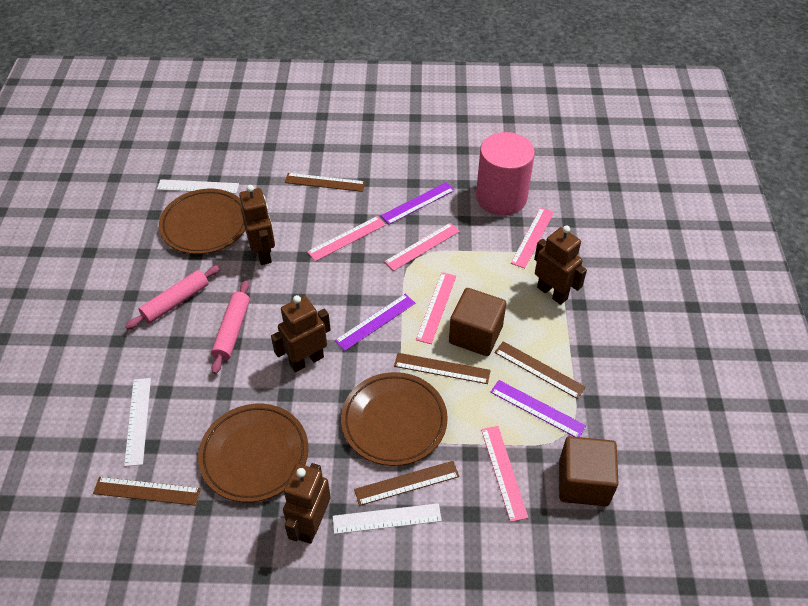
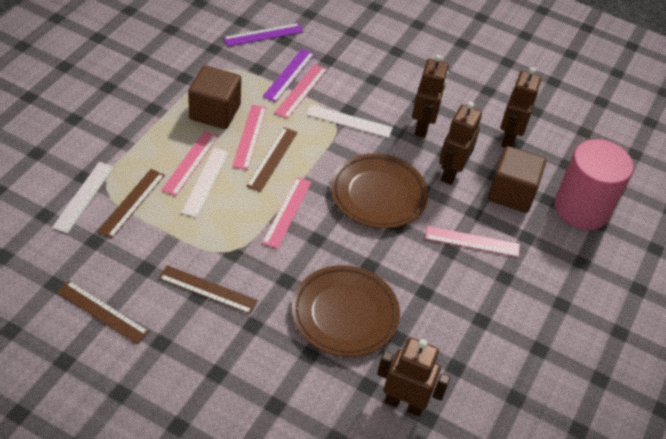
brown plate: 3 -> 2
brown ruler: 5 -> 4
pink rolling pin: 2 -> 0
purple ruler: 3 -> 2

